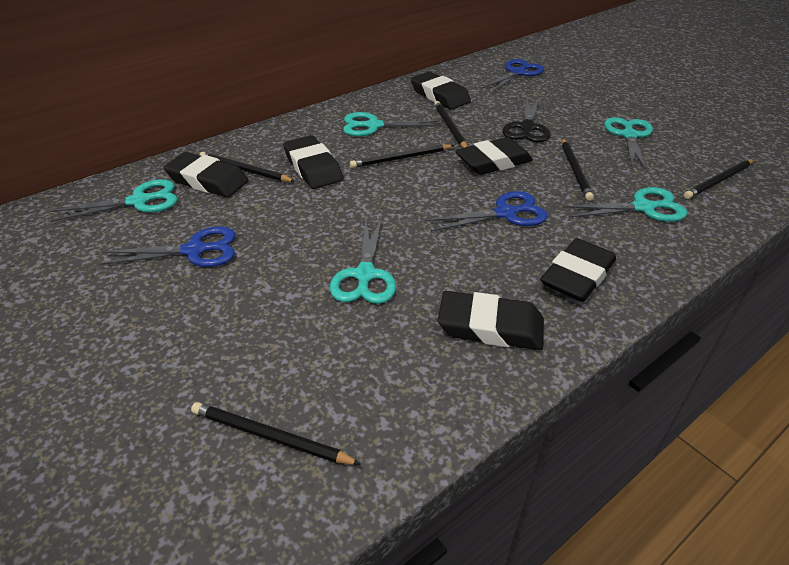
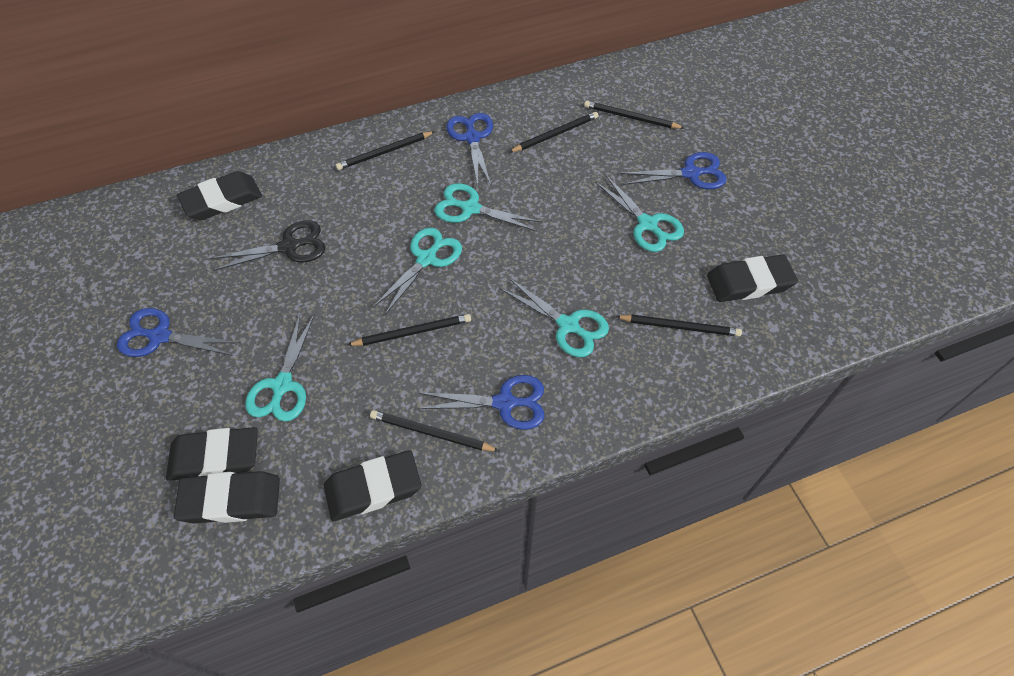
black eraser: 6 -> 5
blue scissors: 3 -> 4

